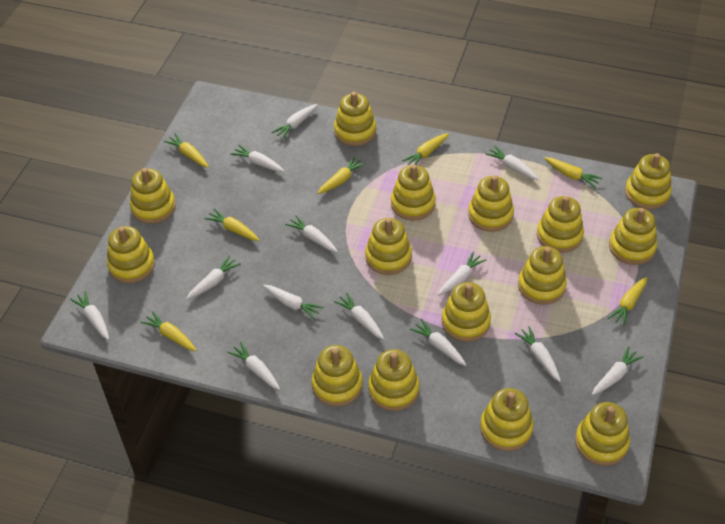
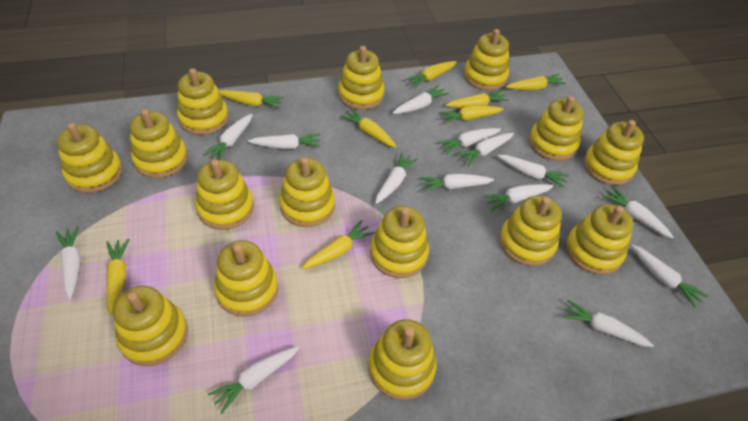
white carrot: 13 -> 14
yellow carrot: 7 -> 8

